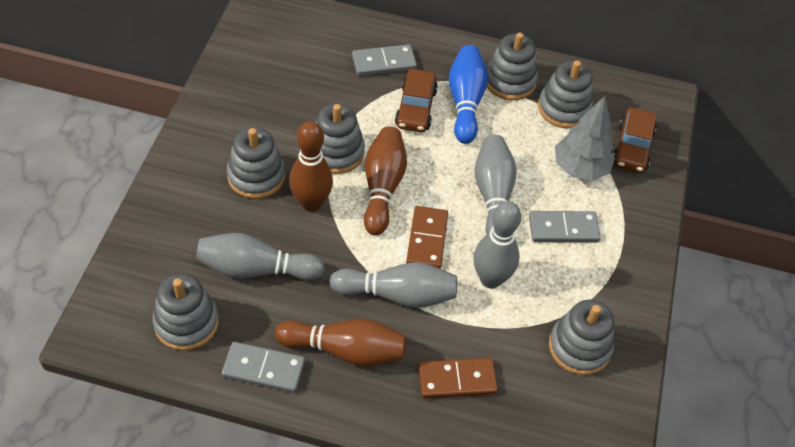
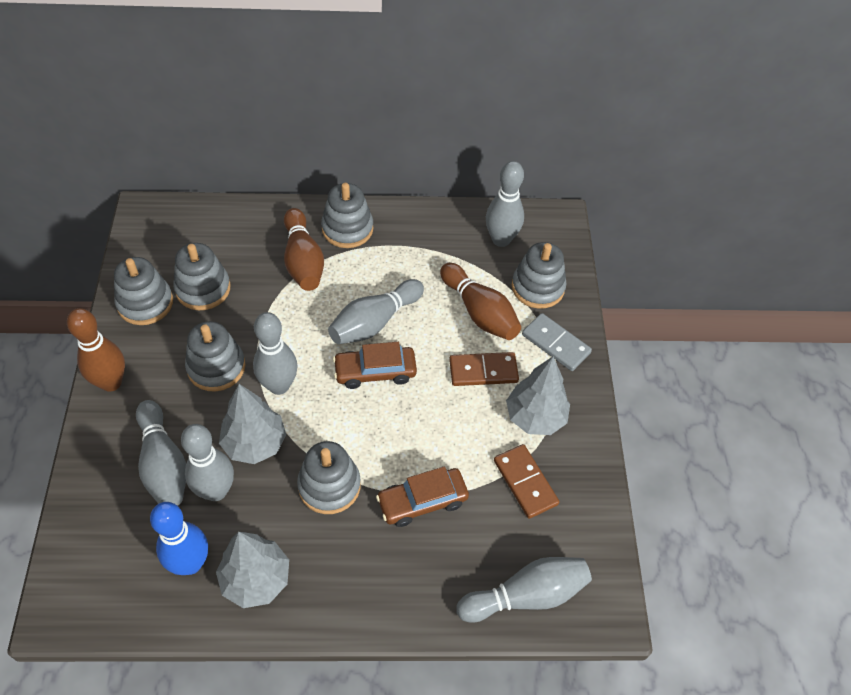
grey bowling pin: 4 -> 6
grey domino: 3 -> 1
grey tree: 1 -> 3

